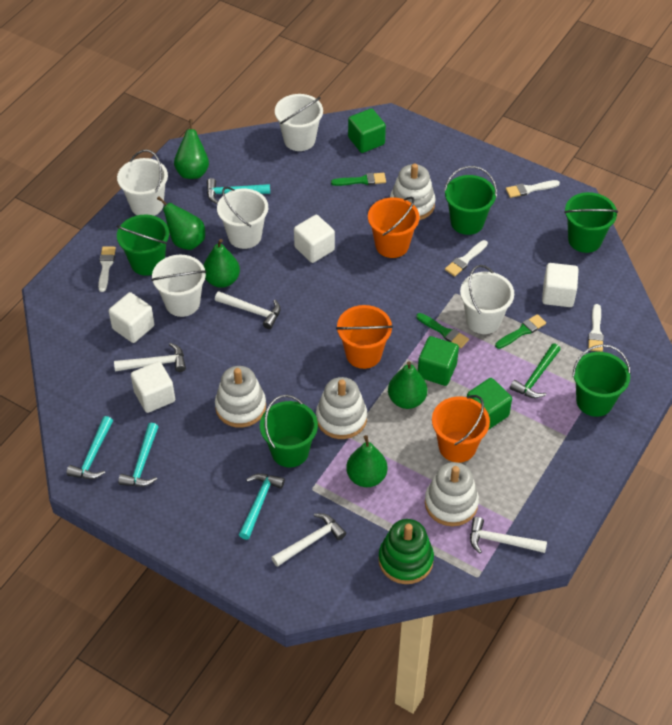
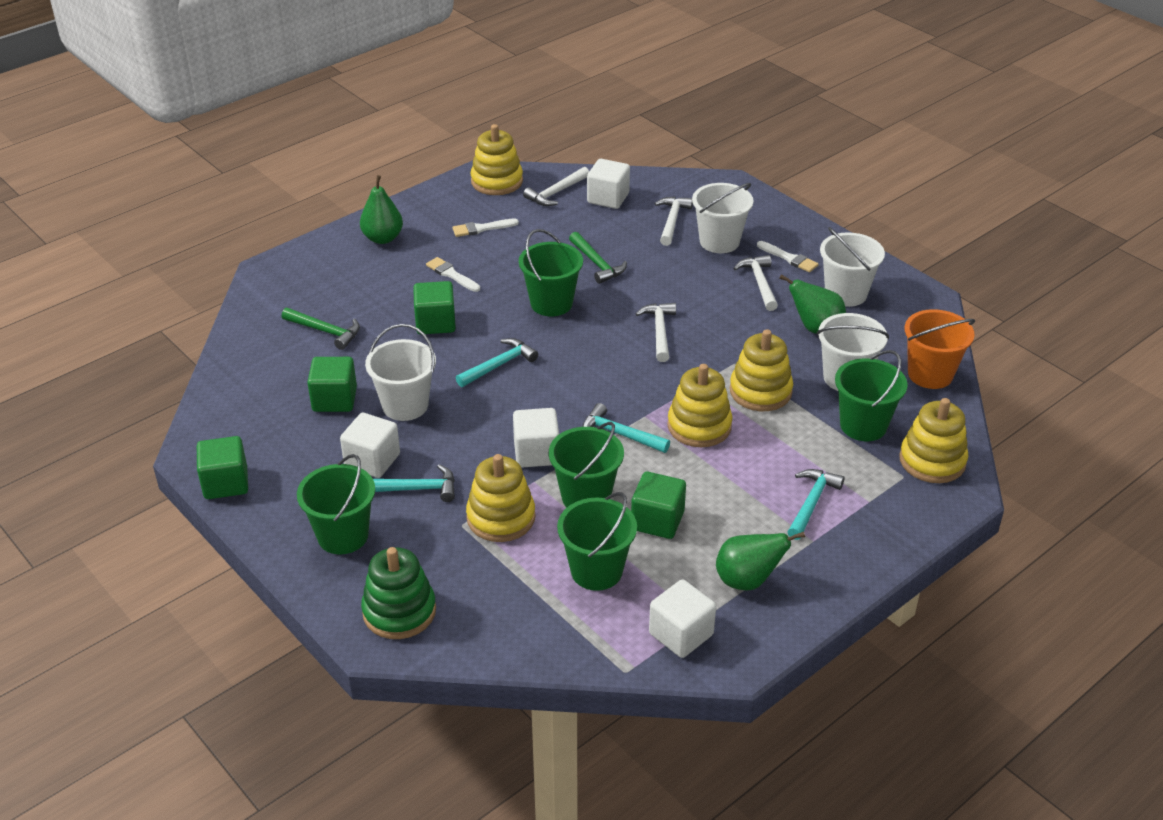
green brush: 3 -> 0
green cube: 3 -> 4
green hammer: 1 -> 2
green pear: 5 -> 3
orange bucket: 3 -> 1
white brush: 4 -> 3
white bucket: 5 -> 4
white stacking toy: 4 -> 0
yellow stacking toy: 0 -> 5

